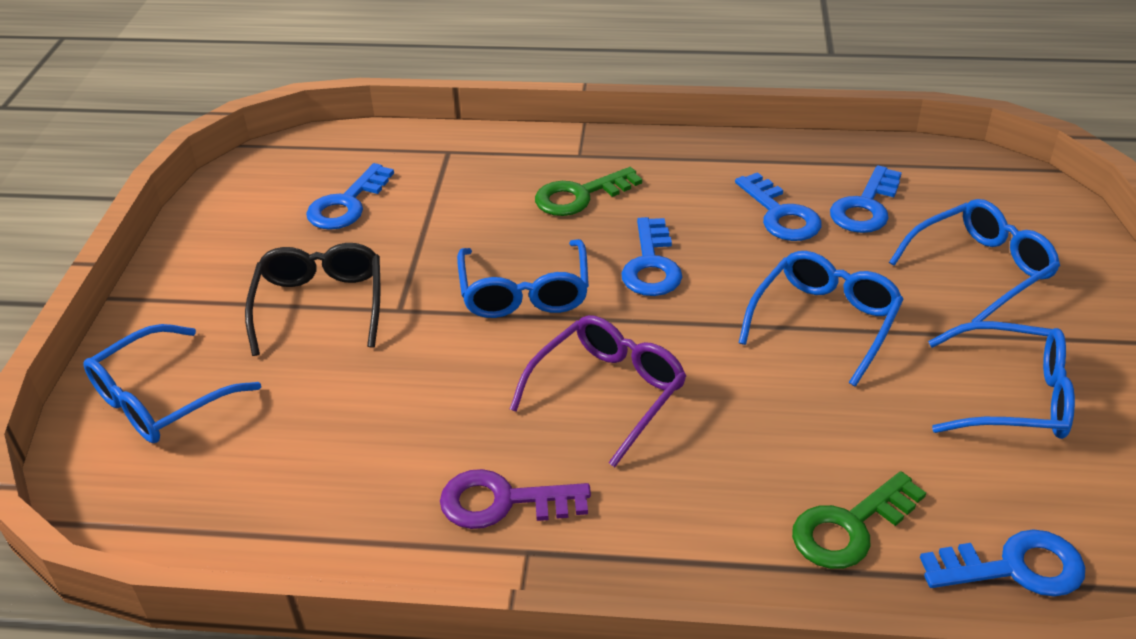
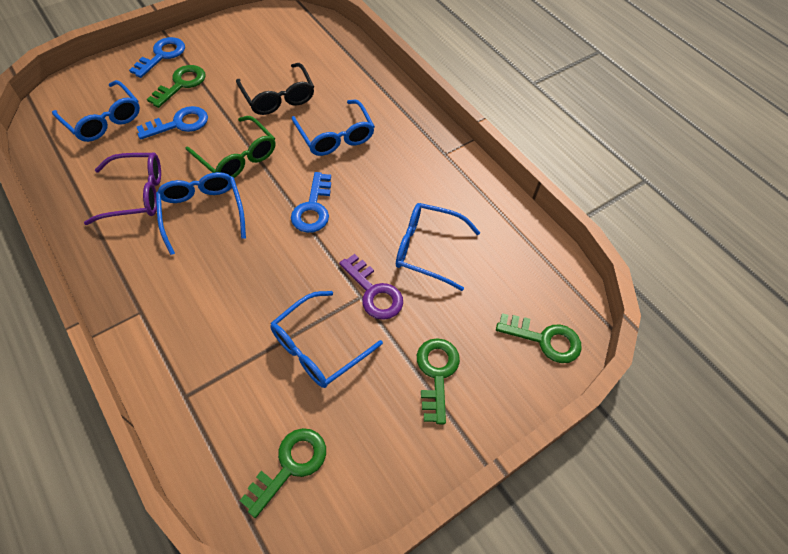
blue key: 5 -> 3
green glasses: 0 -> 1
green key: 2 -> 4

